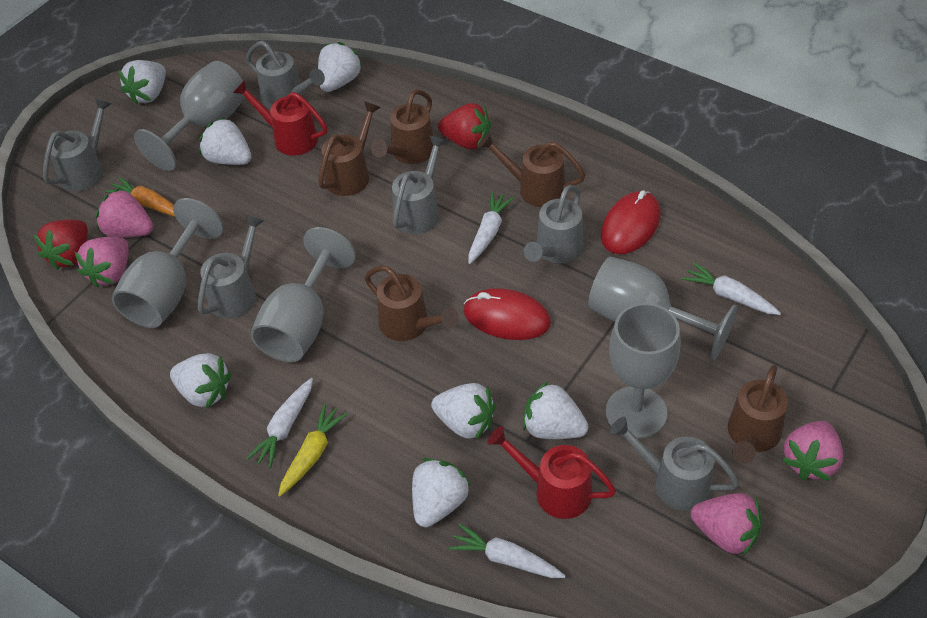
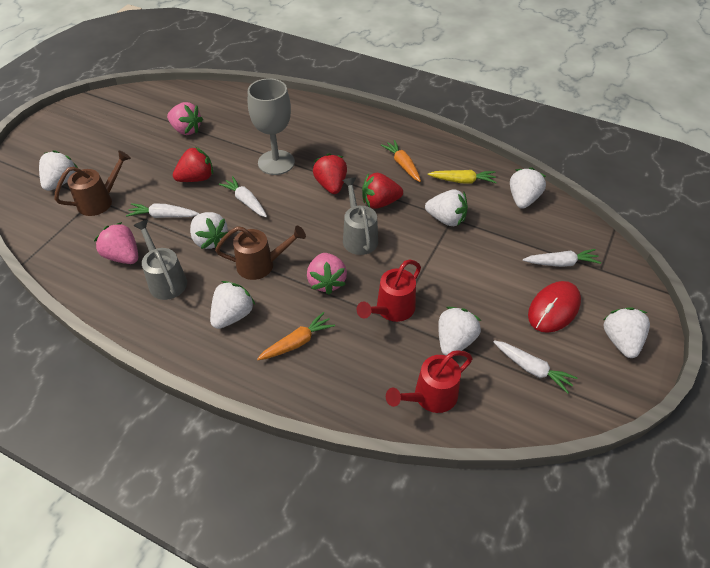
brown watering can: 5 -> 2
grey goblet: 5 -> 1
grey watering can: 6 -> 2
orange carrot: 1 -> 2
pink strawberry: 4 -> 3
red mouse: 2 -> 1
red strawberry: 2 -> 3

